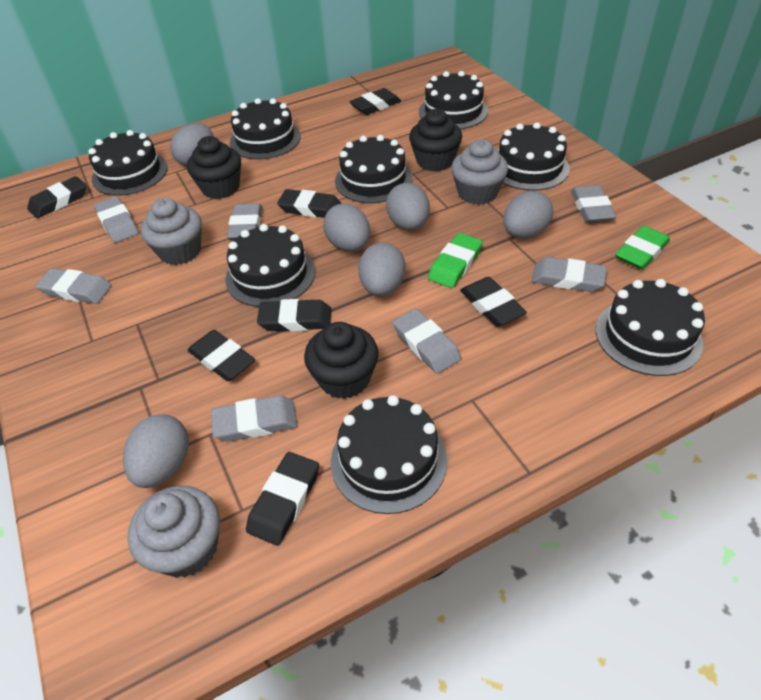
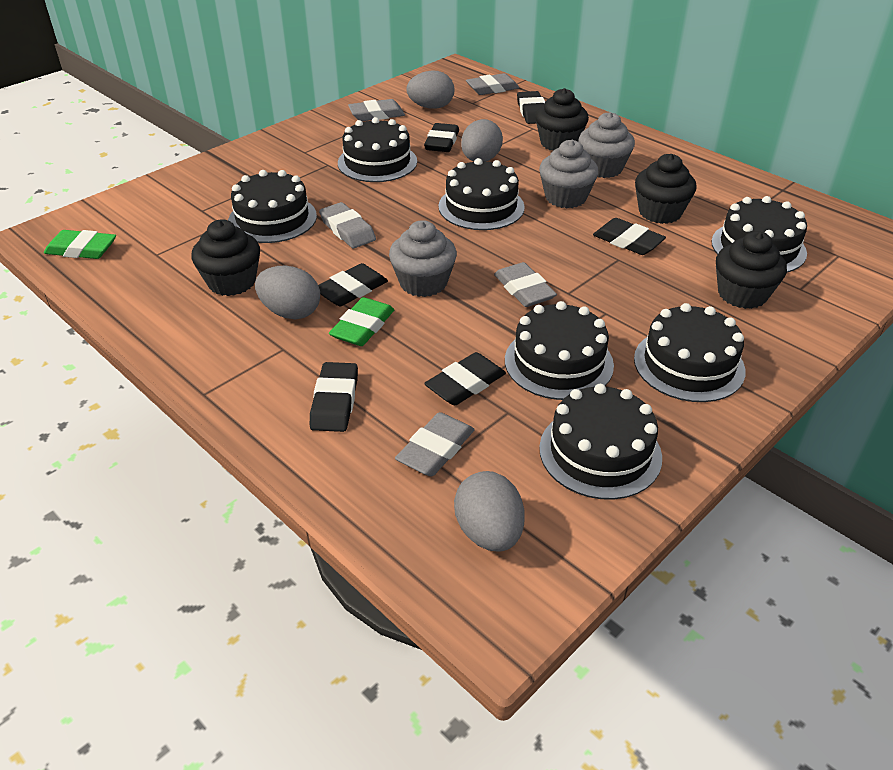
black cake: 8 -> 7
black cupcake: 3 -> 4
black eraser: 7 -> 6
grey egg: 6 -> 4
grey eraser: 7 -> 5

